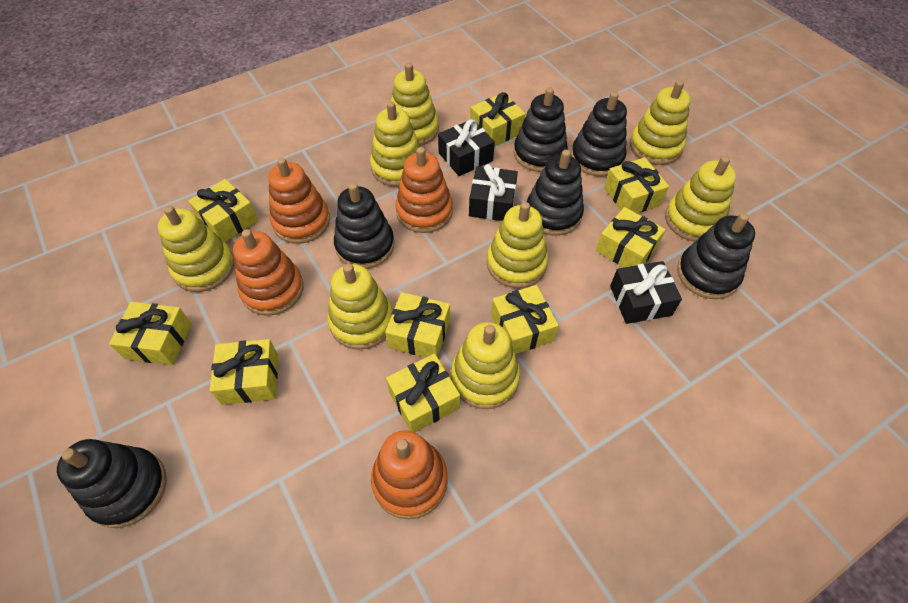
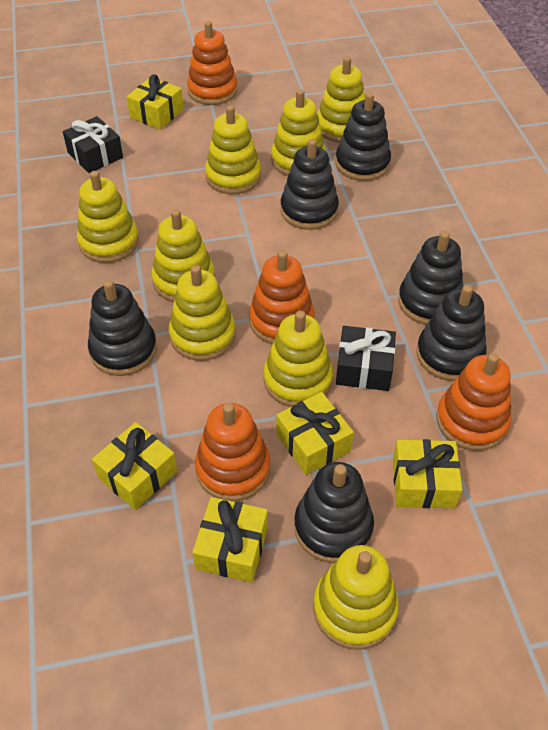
black gift: 3 -> 2
yellow gift: 9 -> 5

